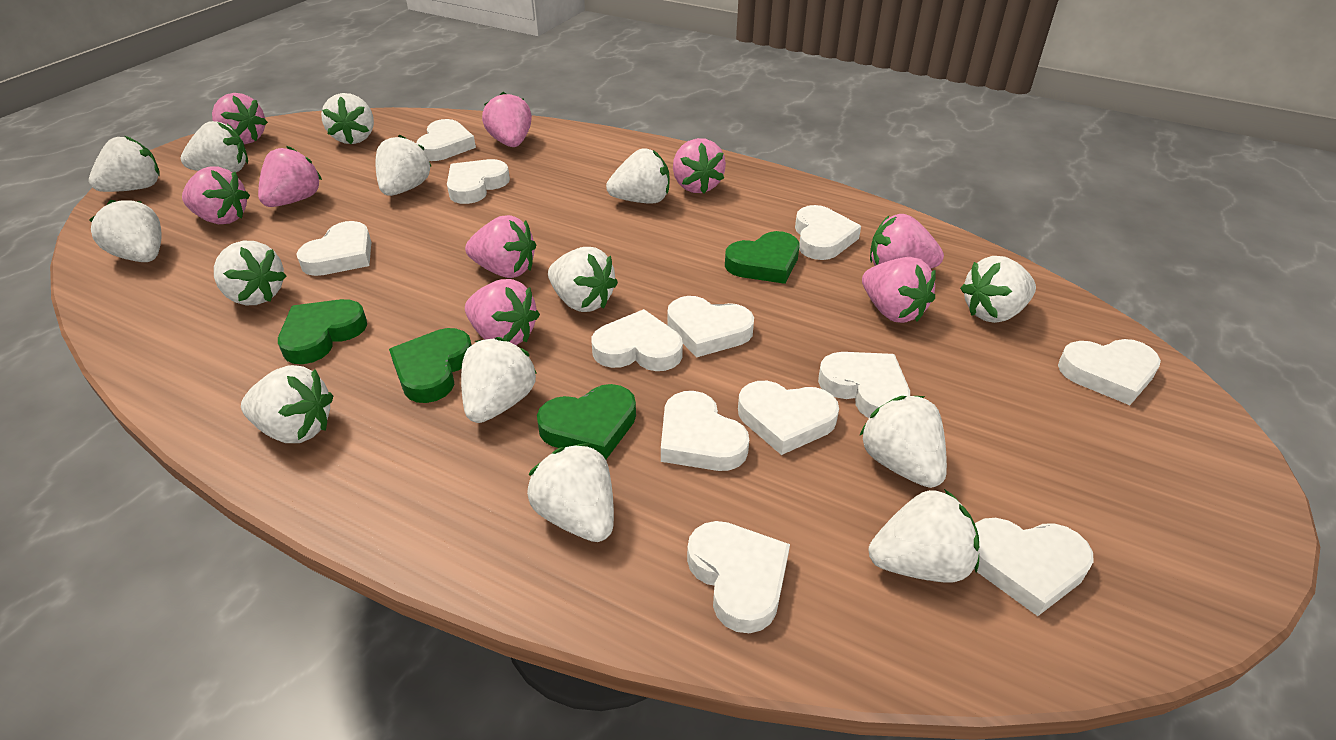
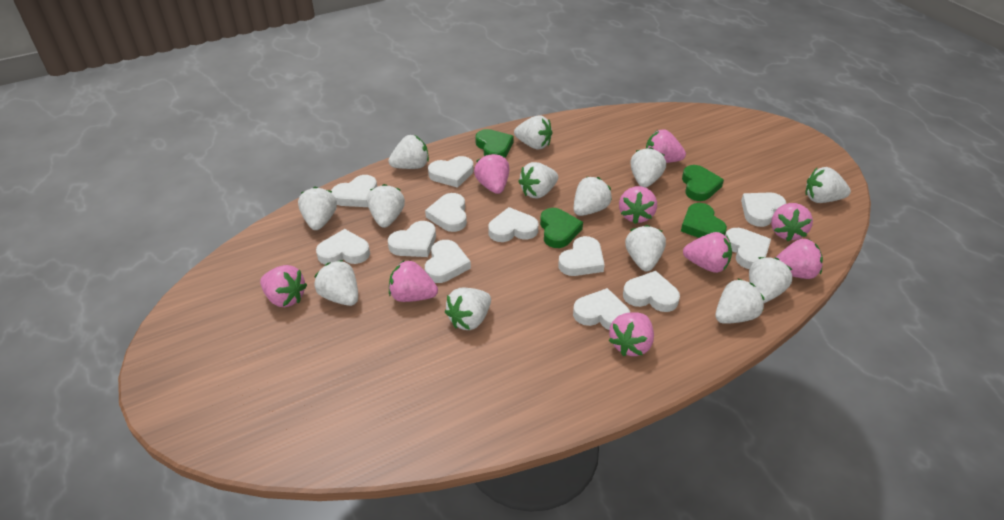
white strawberry: 14 -> 13

